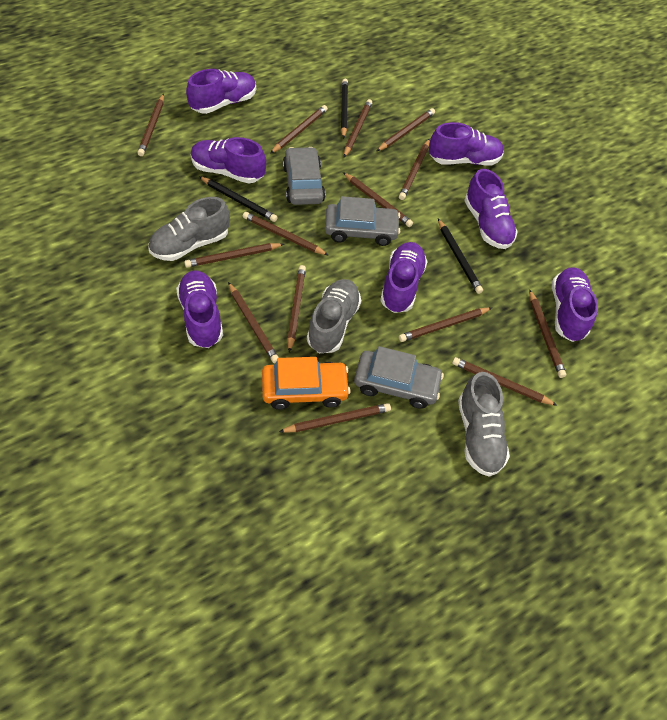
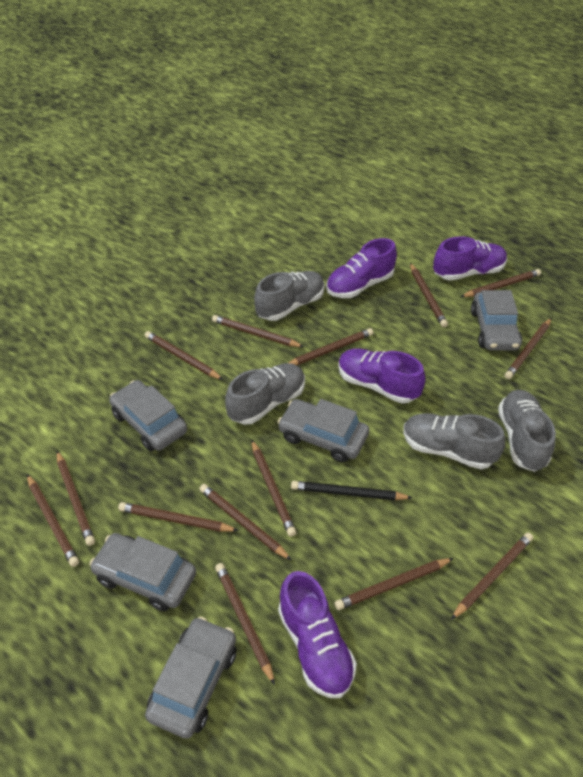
black pencil: 3 -> 1
grey car: 3 -> 5
grey shoe: 3 -> 4
orange car: 1 -> 0
purple shoe: 7 -> 4

